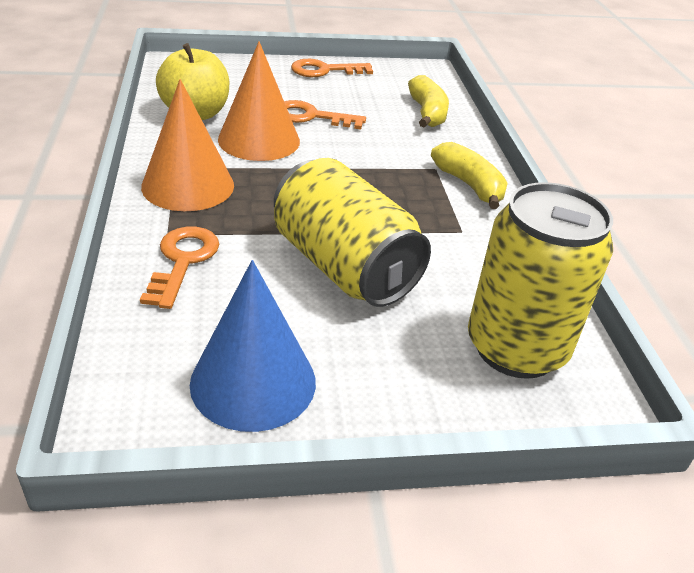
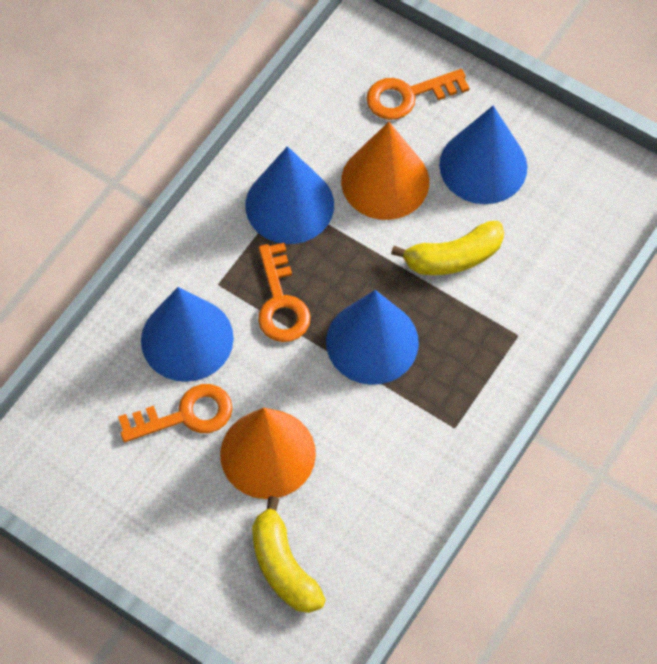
blue cone: 1 -> 4
yellow apple: 1 -> 0
yellow can: 2 -> 0

